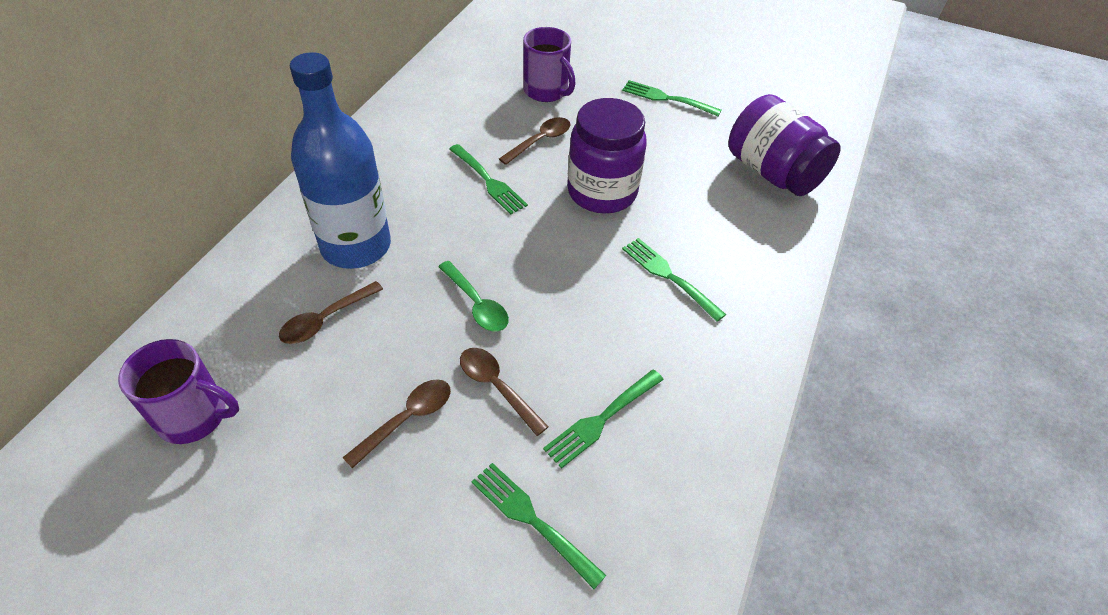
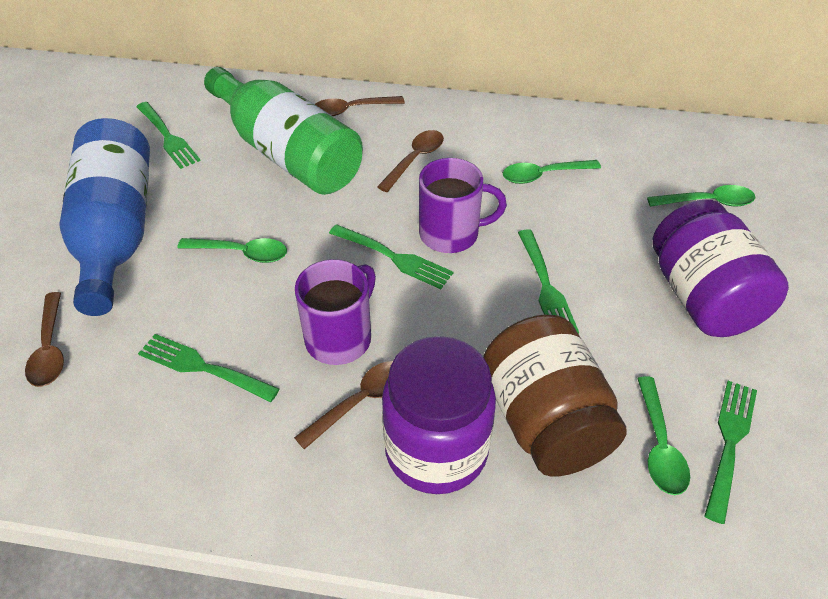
brown jar: 0 -> 1
green bottle: 0 -> 1
green spoon: 1 -> 4

